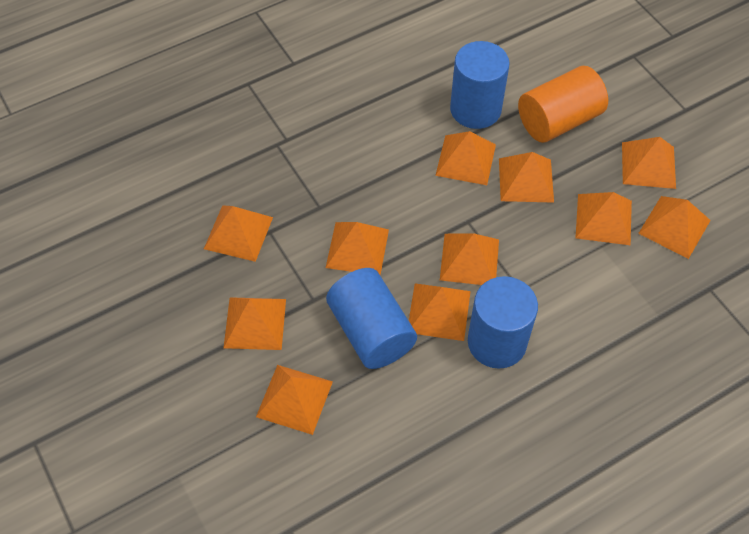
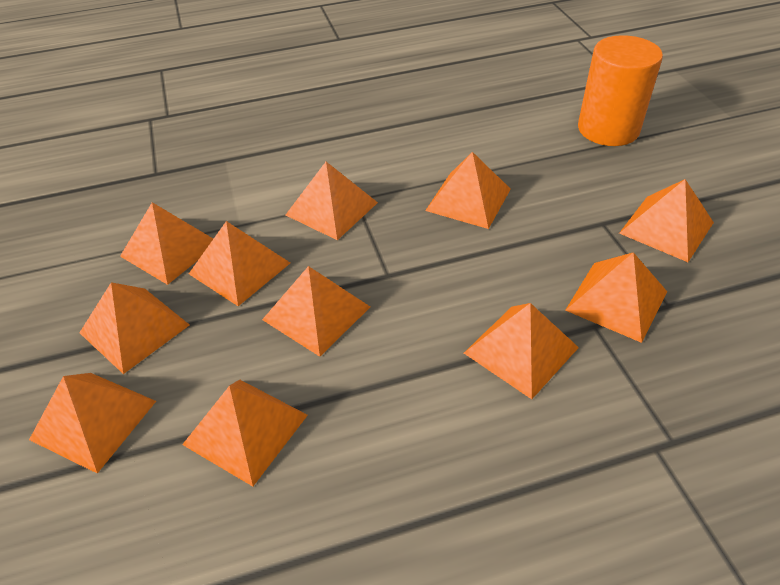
blue cylinder: 3 -> 0

